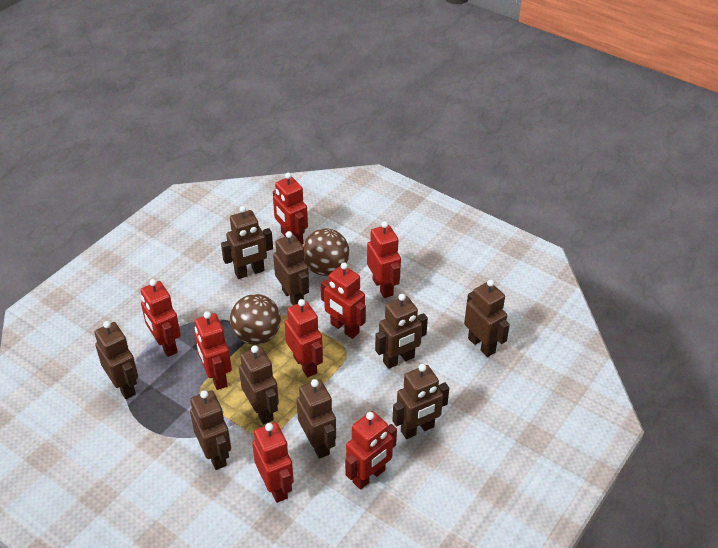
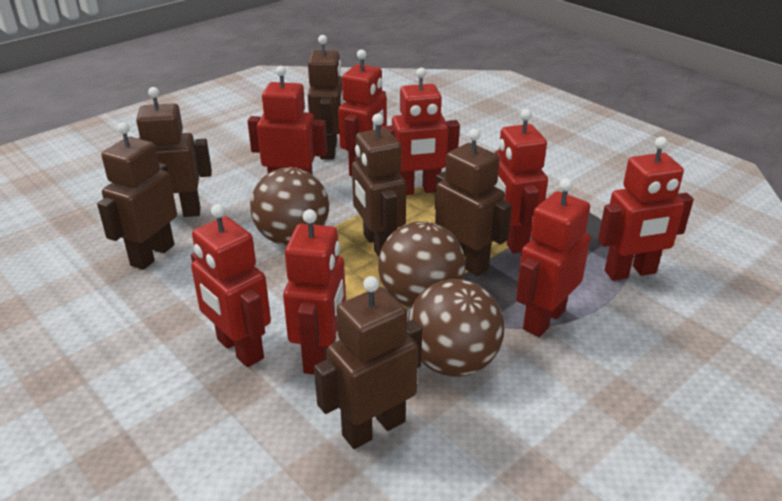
brown ball: 2 -> 3
brown robot: 9 -> 6

